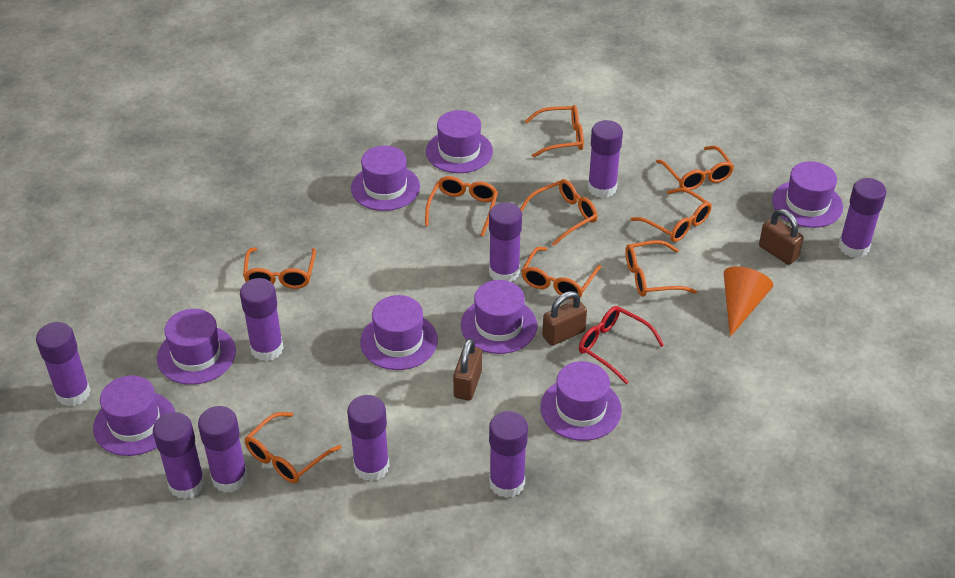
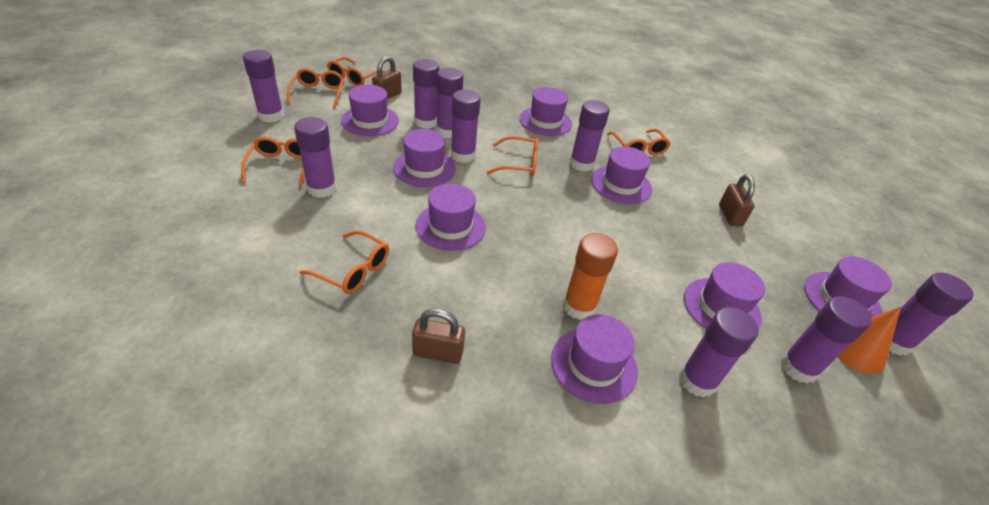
orange glasses: 9 -> 6
orange glue stick: 0 -> 1
red glasses: 1 -> 0

